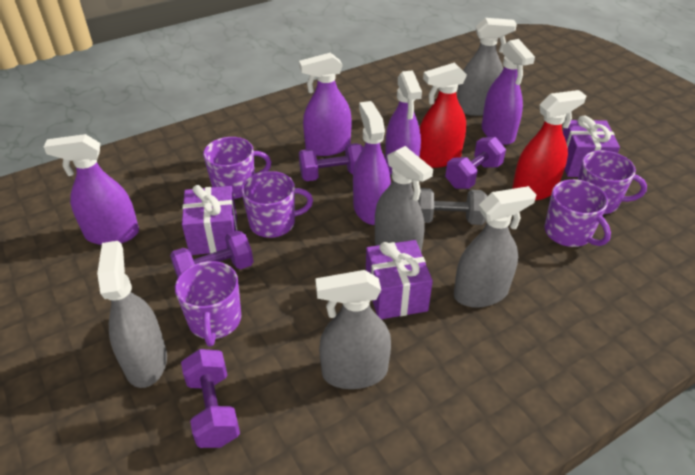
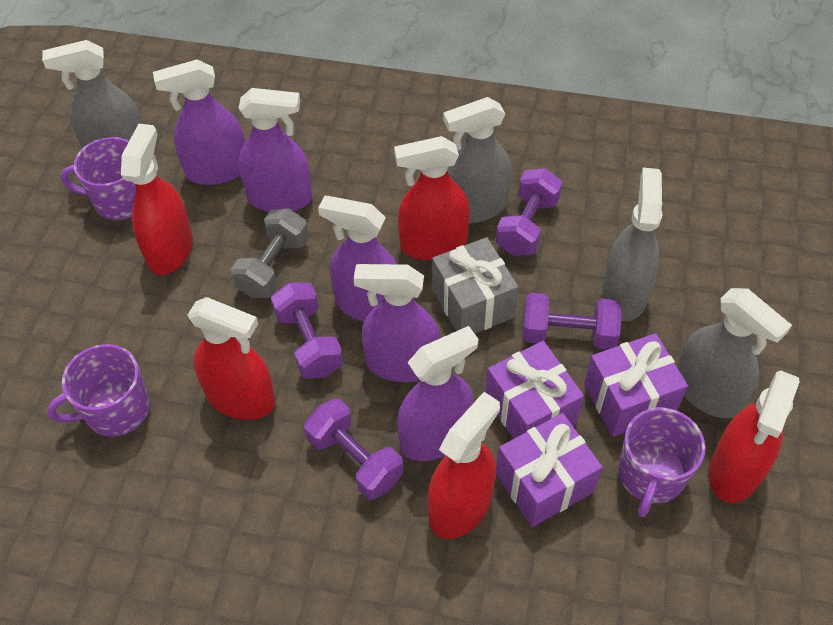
grey gift: 0 -> 1
grey spray bottle: 5 -> 4
purple mug: 5 -> 3
red spray bottle: 2 -> 5

